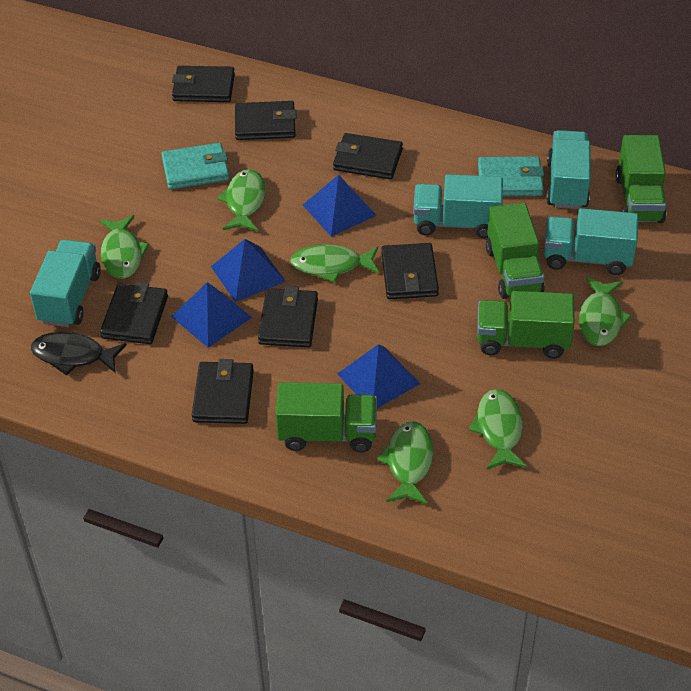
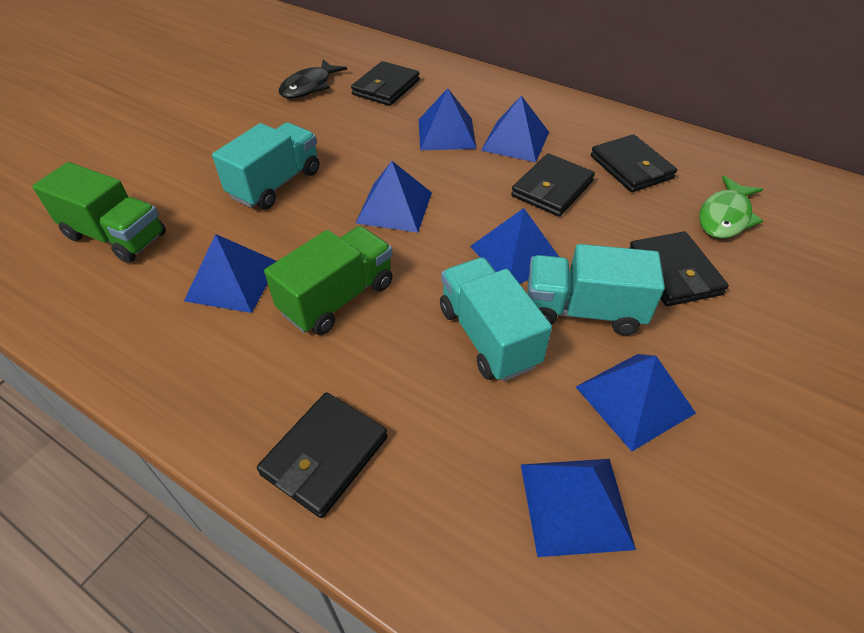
black wallet: 7 -> 5
blue pyramid: 4 -> 7
green fish: 6 -> 1
green truck: 4 -> 2
turquoise truck: 4 -> 3
turquoise wallet: 2 -> 0

